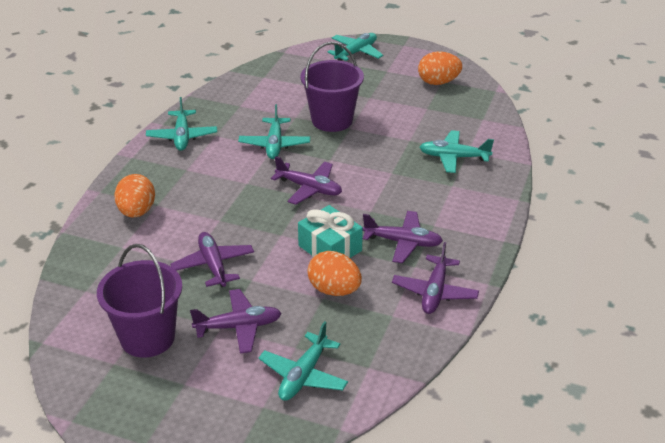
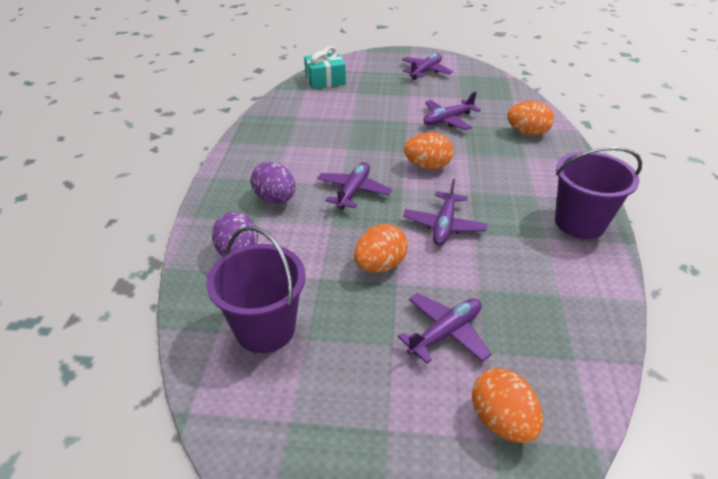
orange egg: 3 -> 4
purple egg: 0 -> 2
turquoise plane: 5 -> 0

